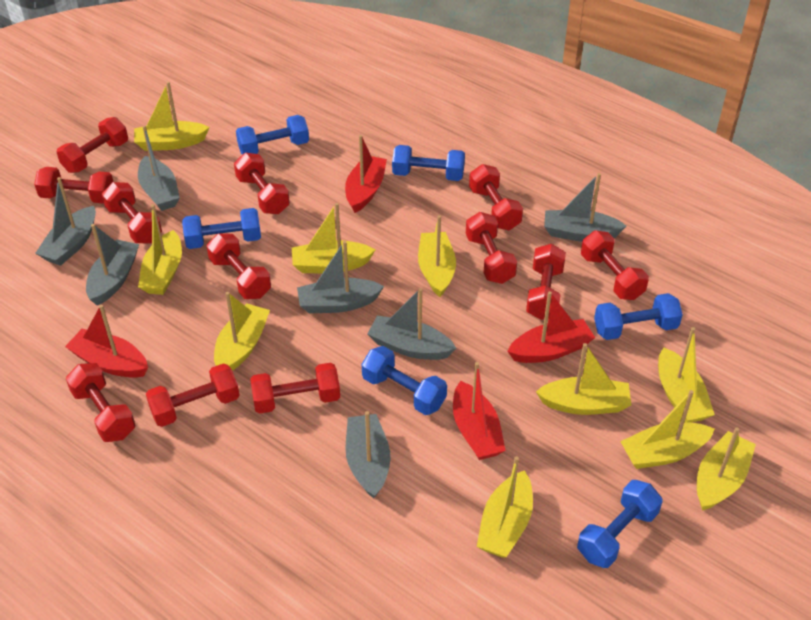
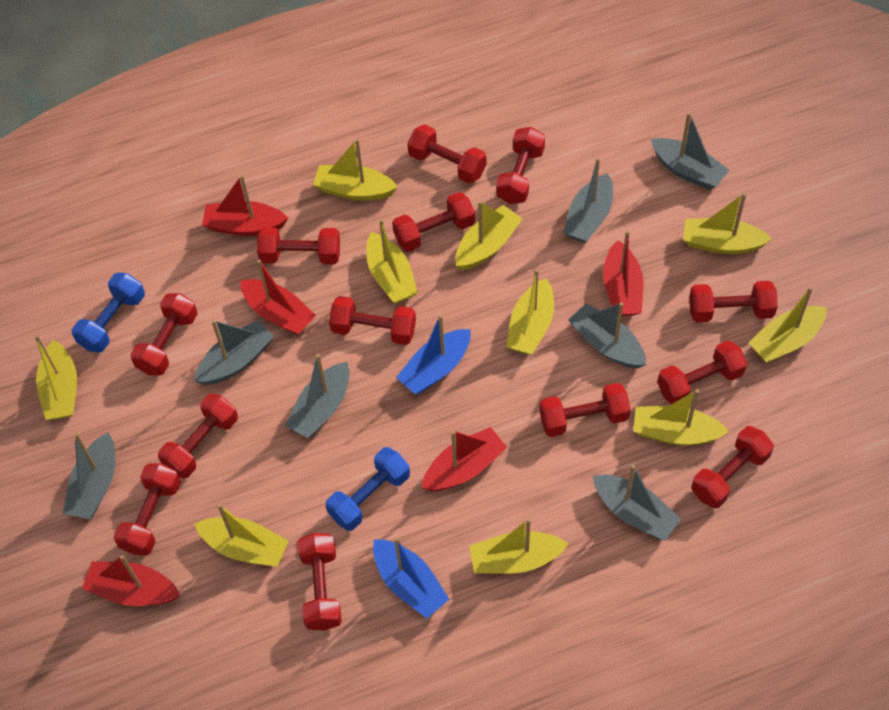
blue boat: 0 -> 2
blue dumbbell: 6 -> 2
red boat: 4 -> 5
red dumbbell: 12 -> 13

